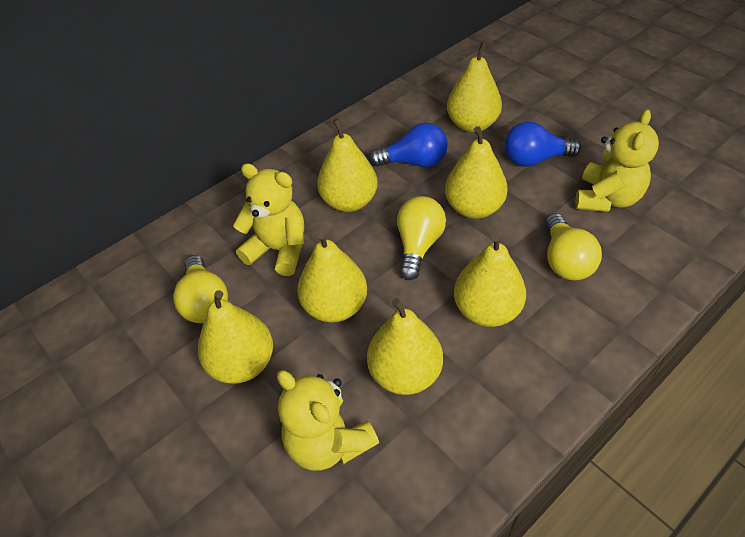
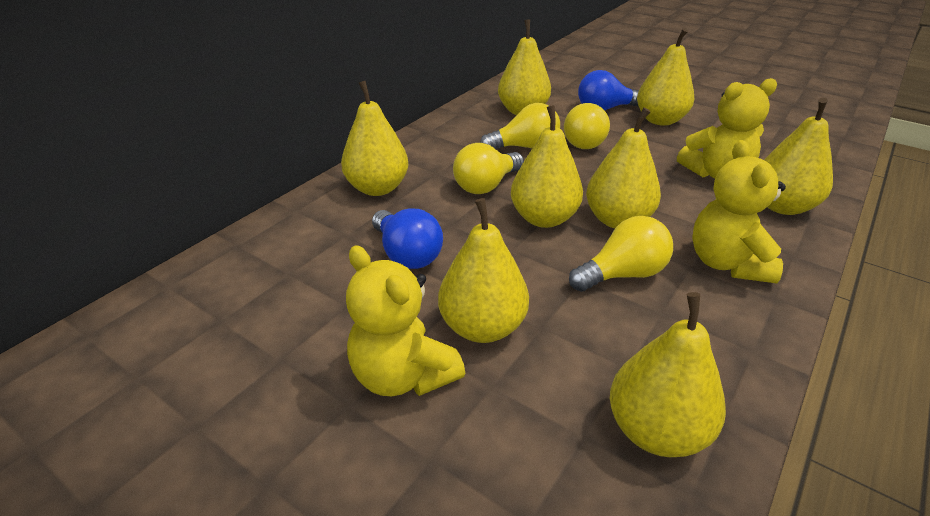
yellow light bulb: 3 -> 4
yellow pear: 7 -> 8

